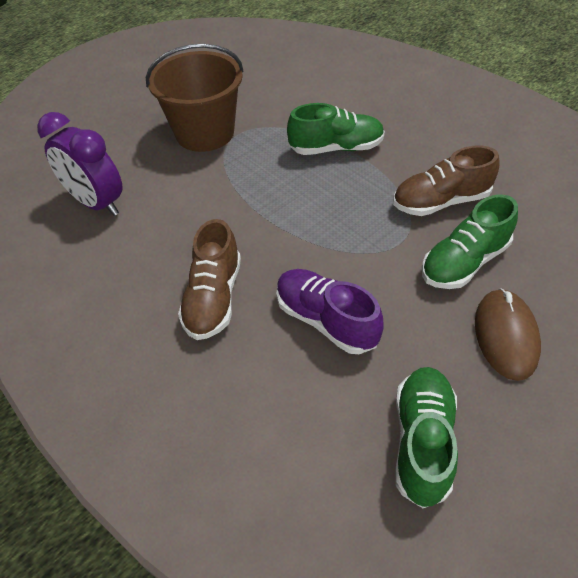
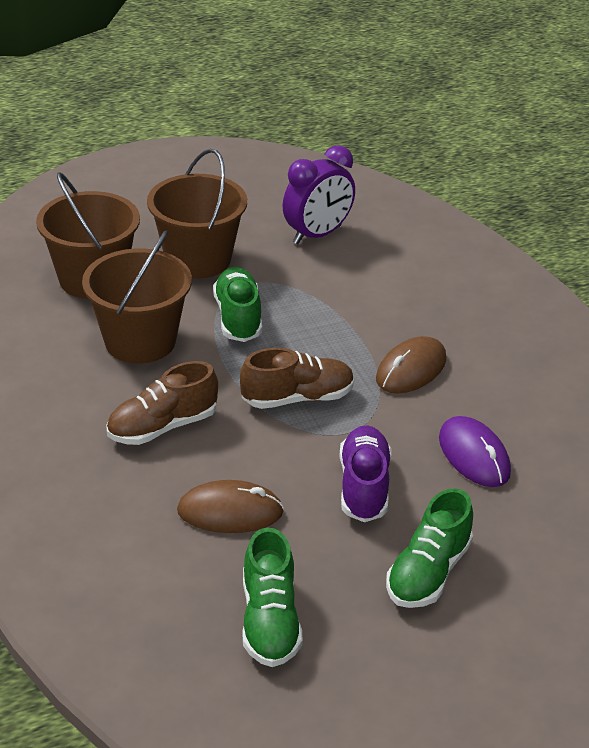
brown bucket: 1 -> 3
brown mouse: 1 -> 2
purple mouse: 0 -> 1

